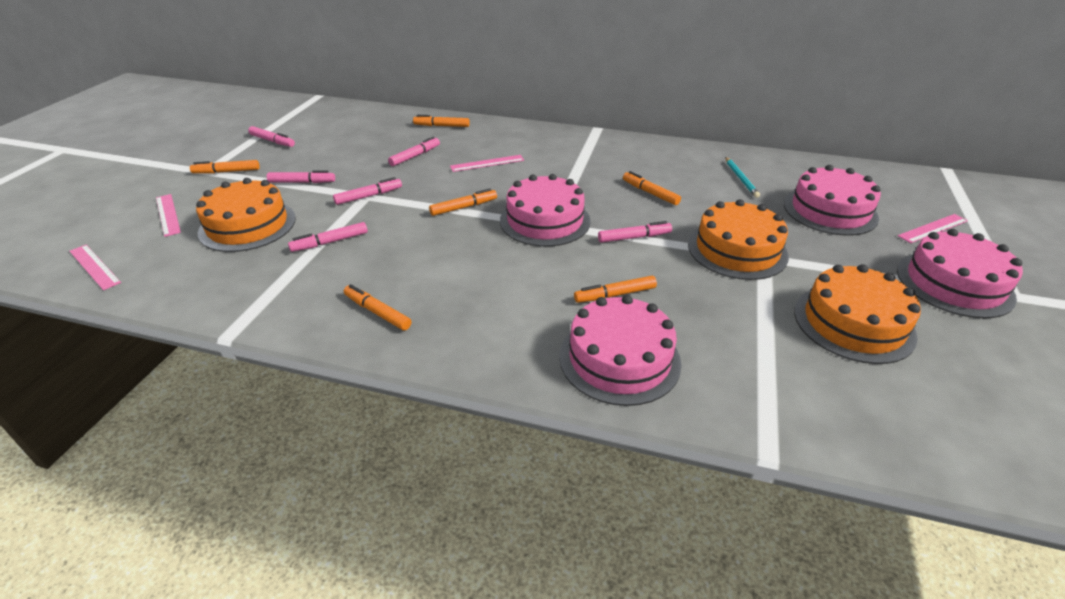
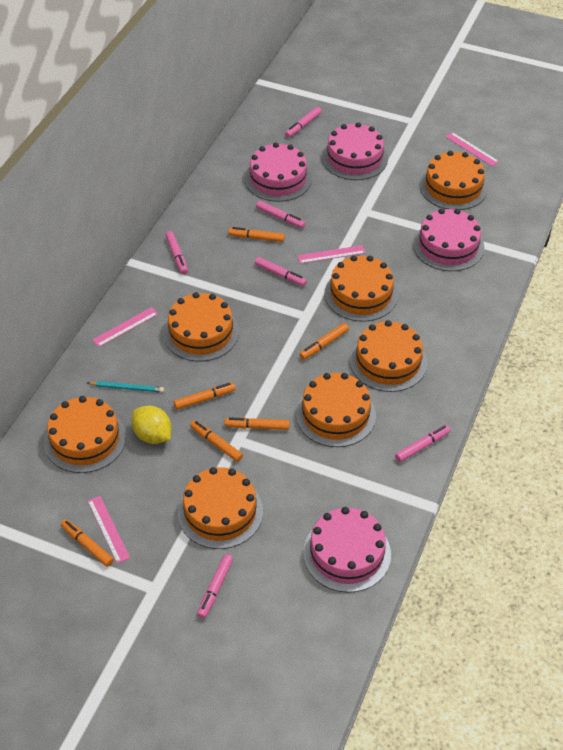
orange cake: 3 -> 7
yellow lemon: 0 -> 1

